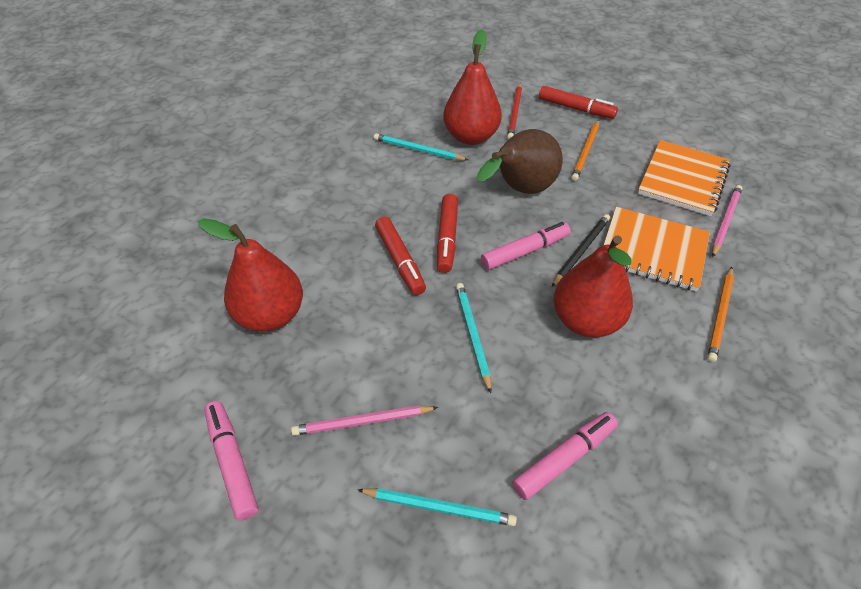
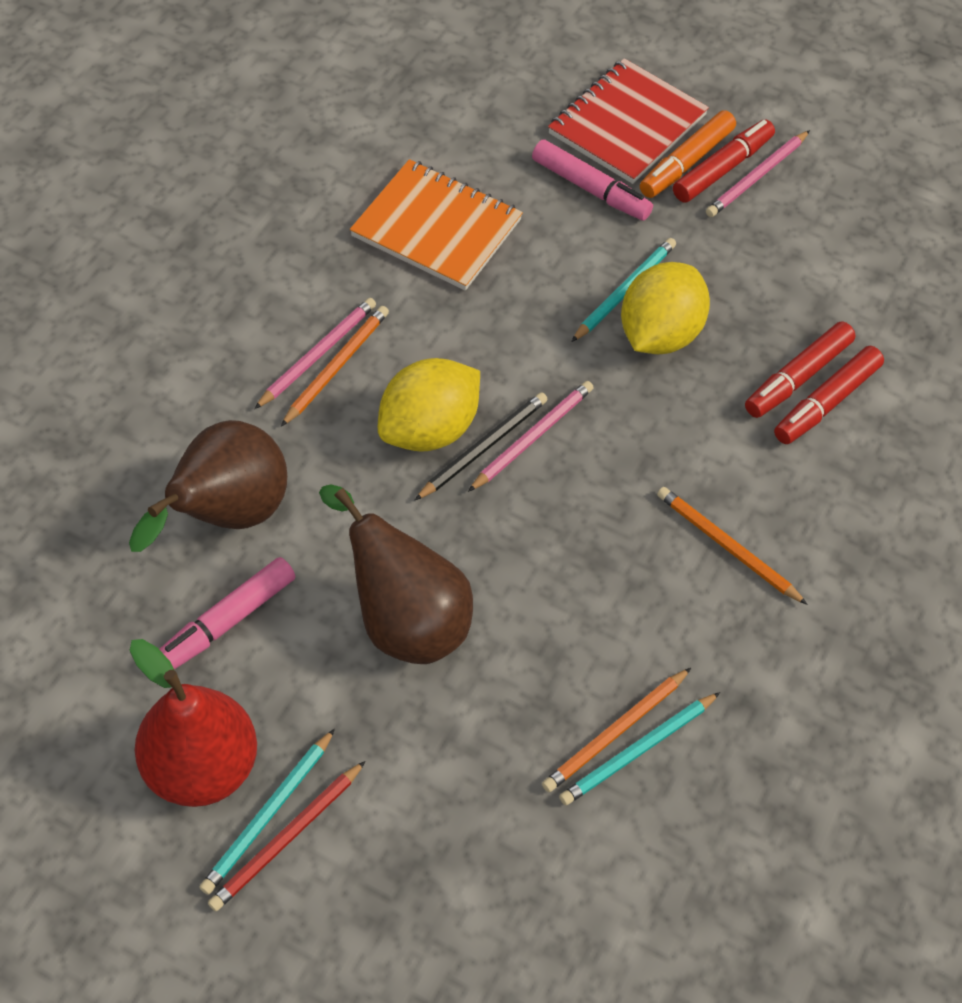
brown pear: 1 -> 2
orange marker: 0 -> 1
orange notebook: 2 -> 1
orange pencil: 2 -> 3
pink marker: 3 -> 2
pink pencil: 2 -> 3
red notebook: 0 -> 1
red pear: 3 -> 1
yellow lemon: 0 -> 2

